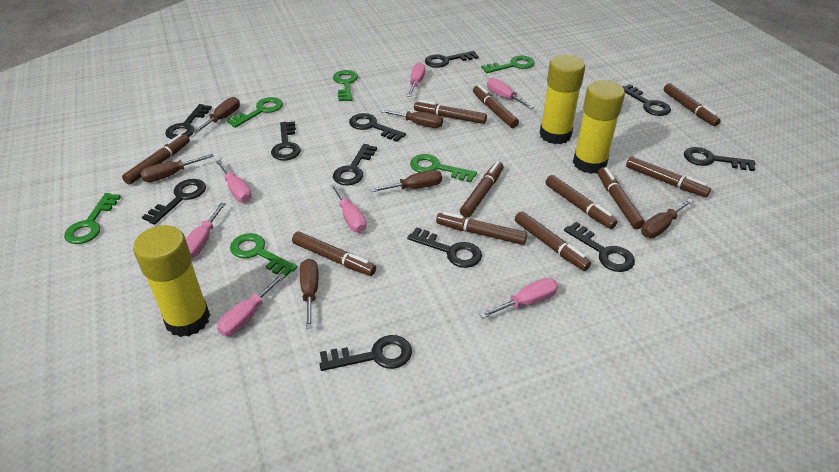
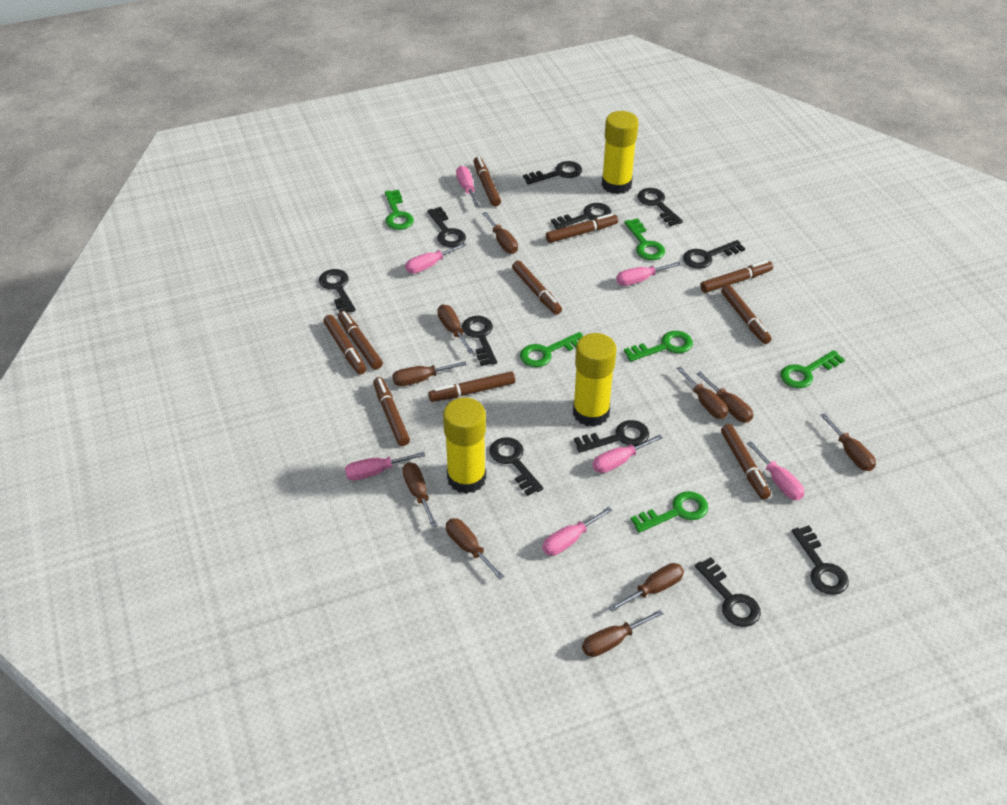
brown marker: 11 -> 10
brown screwdriver: 6 -> 10

